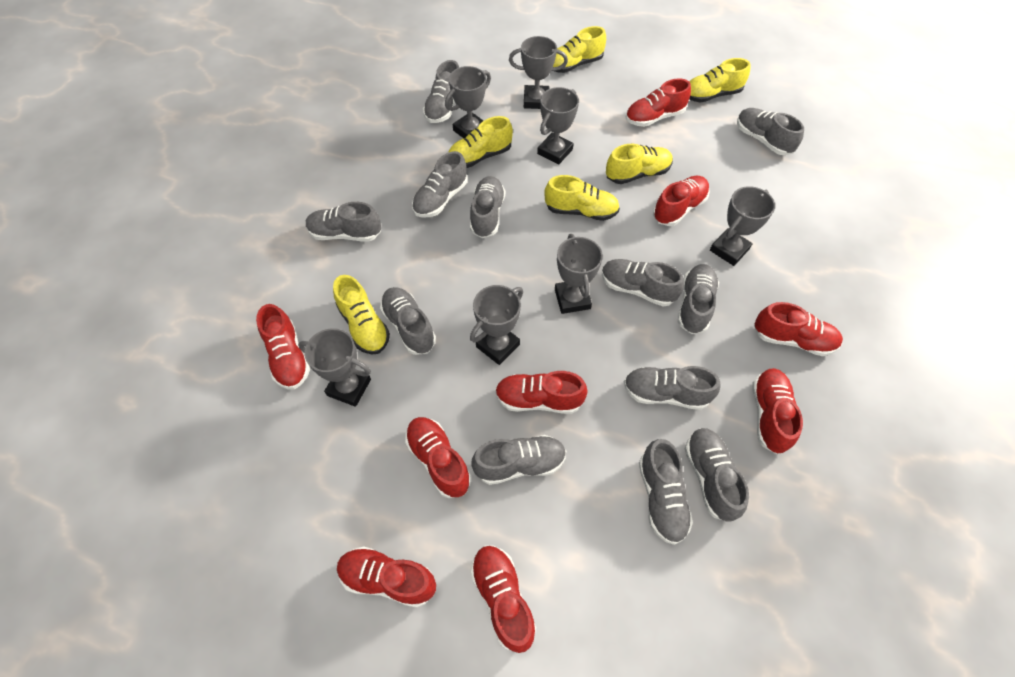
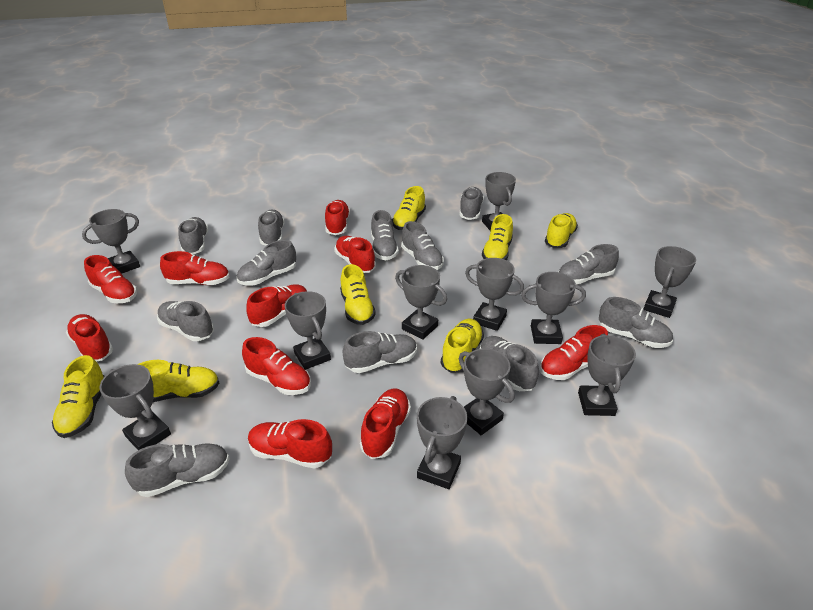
grey trophy: 7 -> 11
red shoe: 9 -> 10
yellow shoe: 6 -> 7

